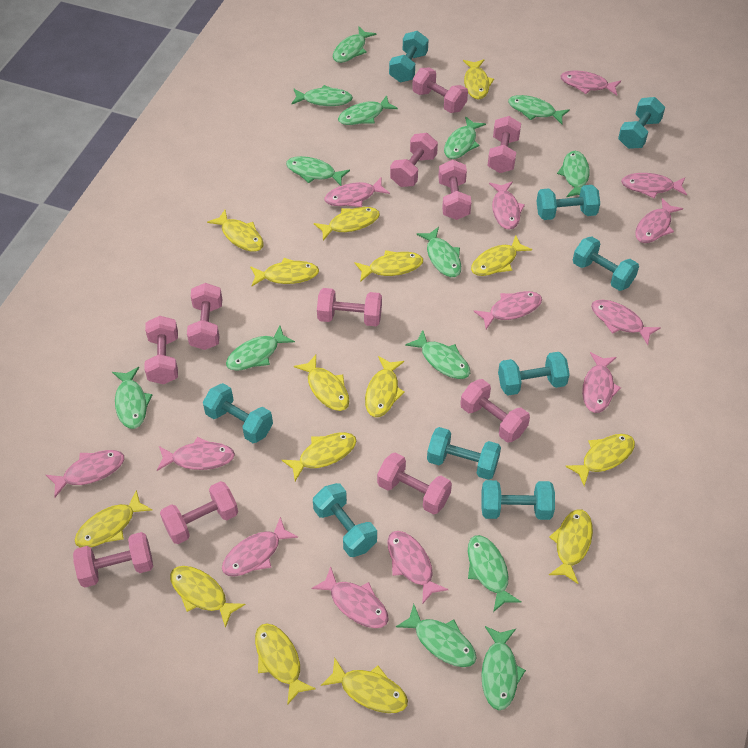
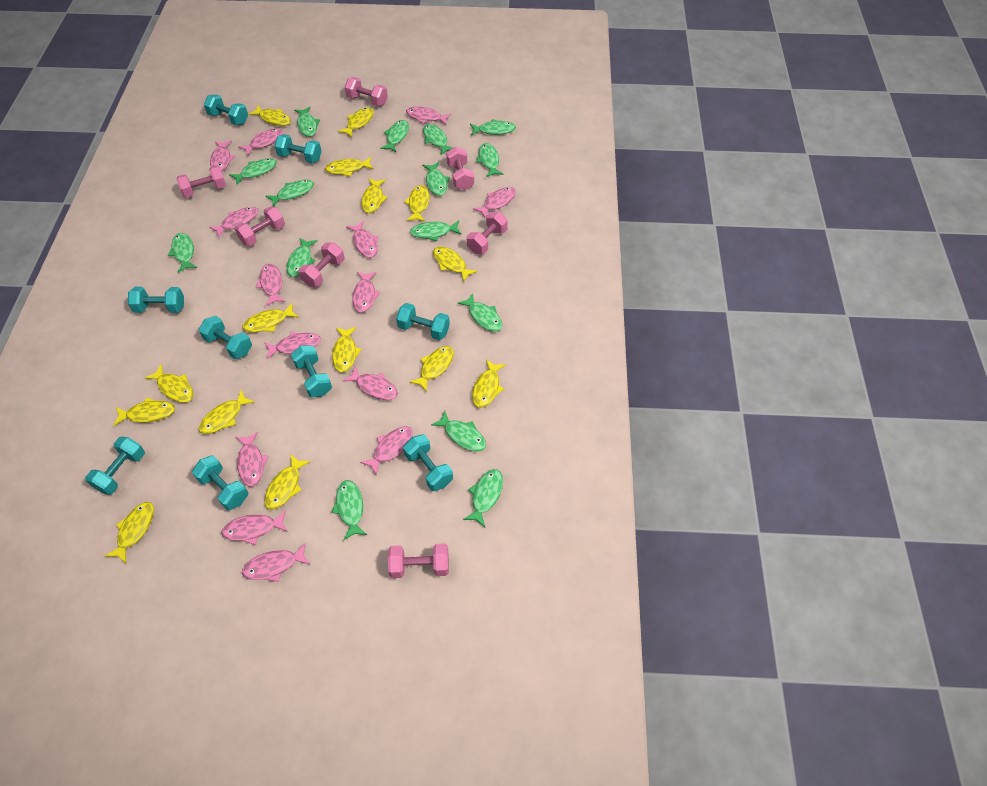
green fish: 14 -> 15
pink dumbbell: 11 -> 7
pink fish: 13 -> 14

